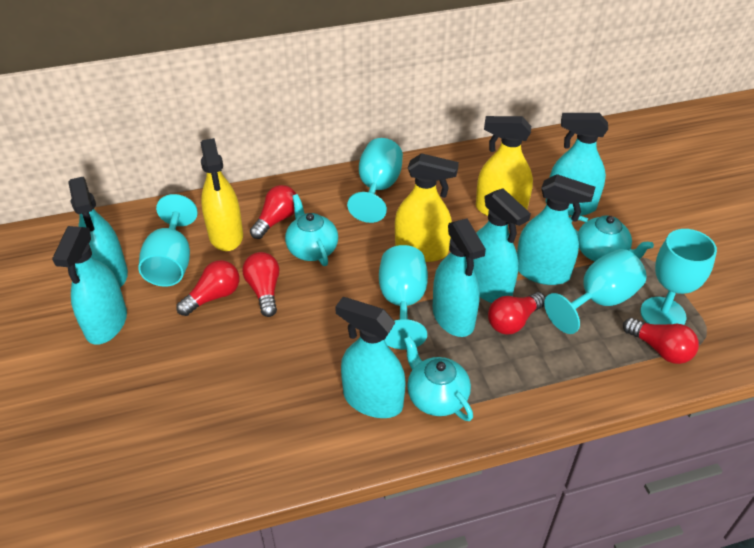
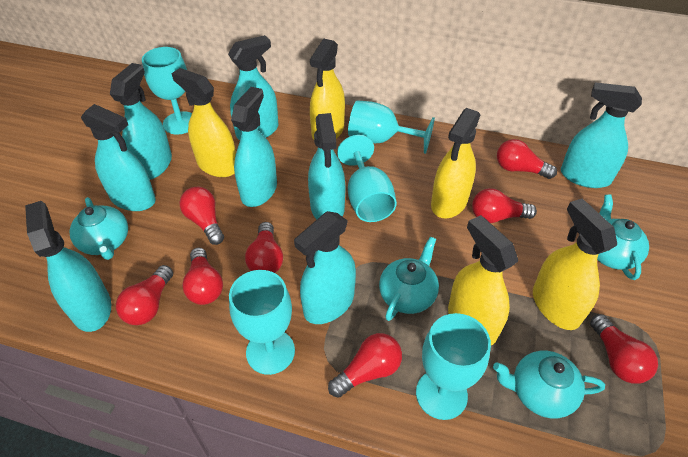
red light bulb: 5 -> 8
turquoise spray bottle: 7 -> 8
turquoise teapot: 3 -> 4
yellow spray bottle: 3 -> 5

